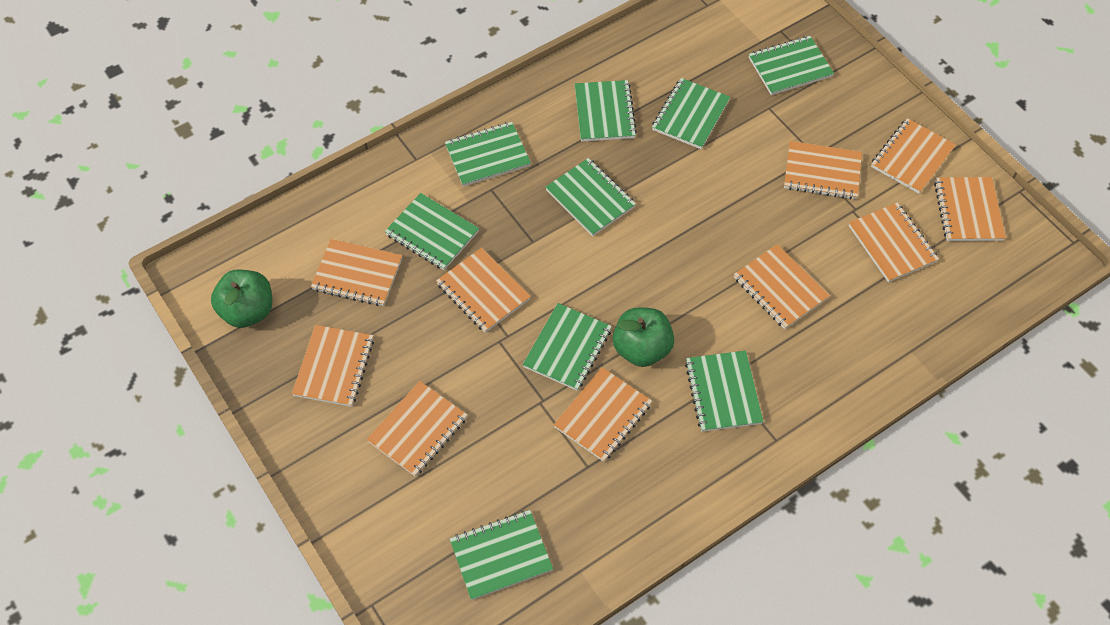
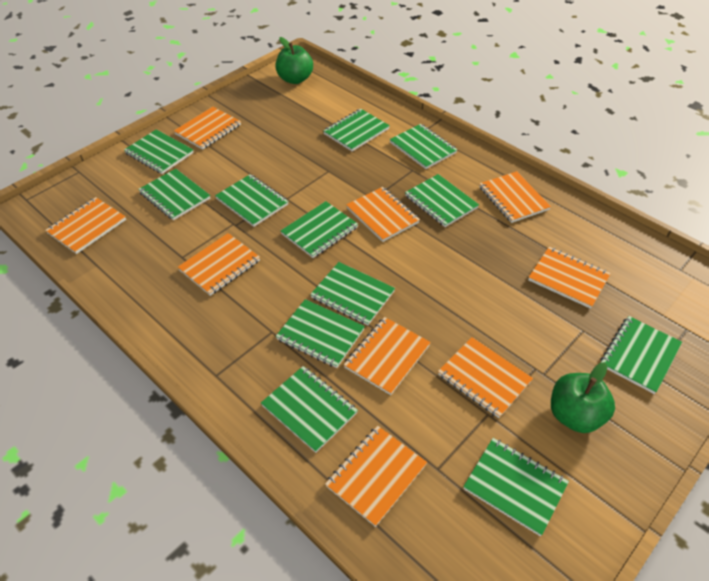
green notebook: 9 -> 12
orange notebook: 10 -> 9

